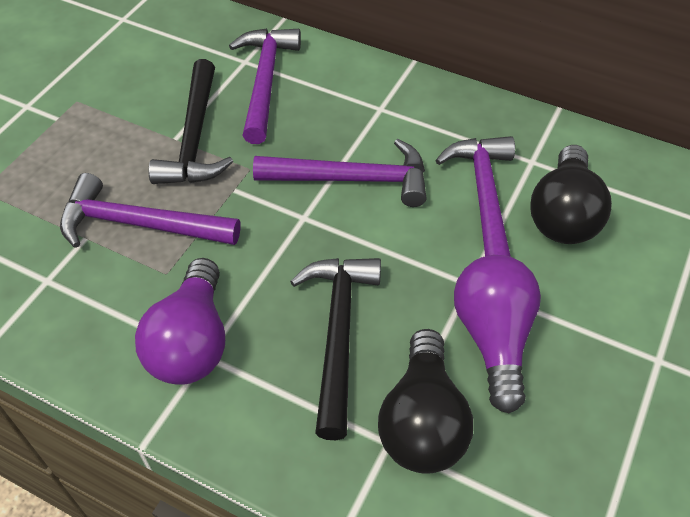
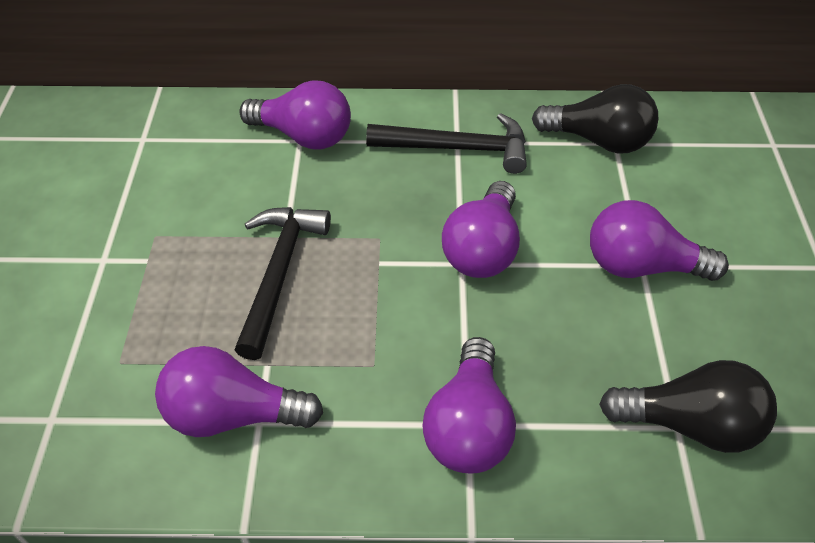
purple hammer: 4 -> 0
purple light bulb: 2 -> 5

